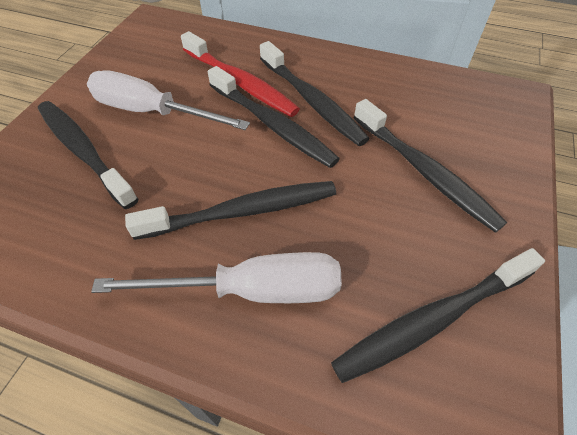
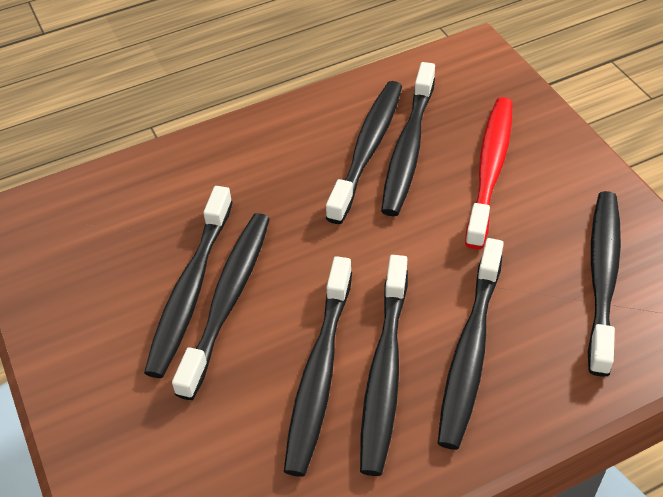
black toothbrush: 6 -> 8
white screwdriver: 2 -> 0

